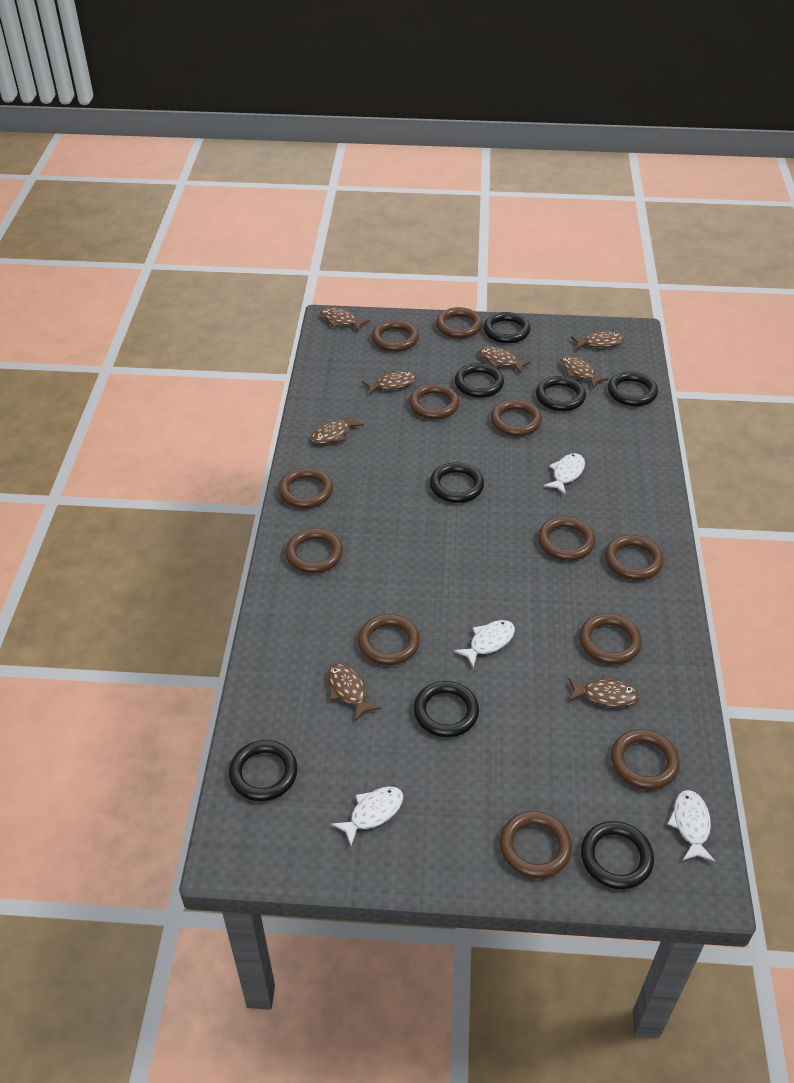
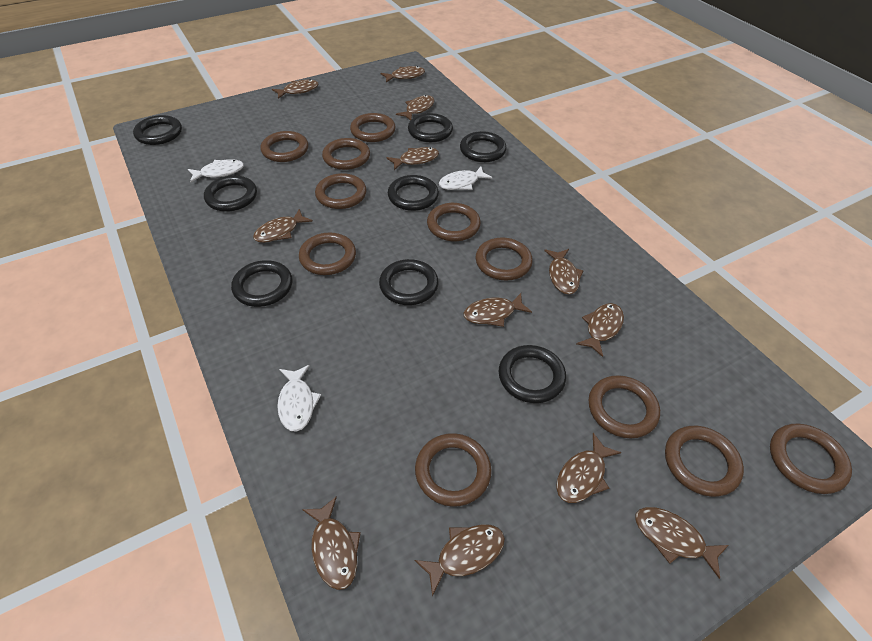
brown fish: 8 -> 12
brown ring: 12 -> 11
white fish: 4 -> 3

